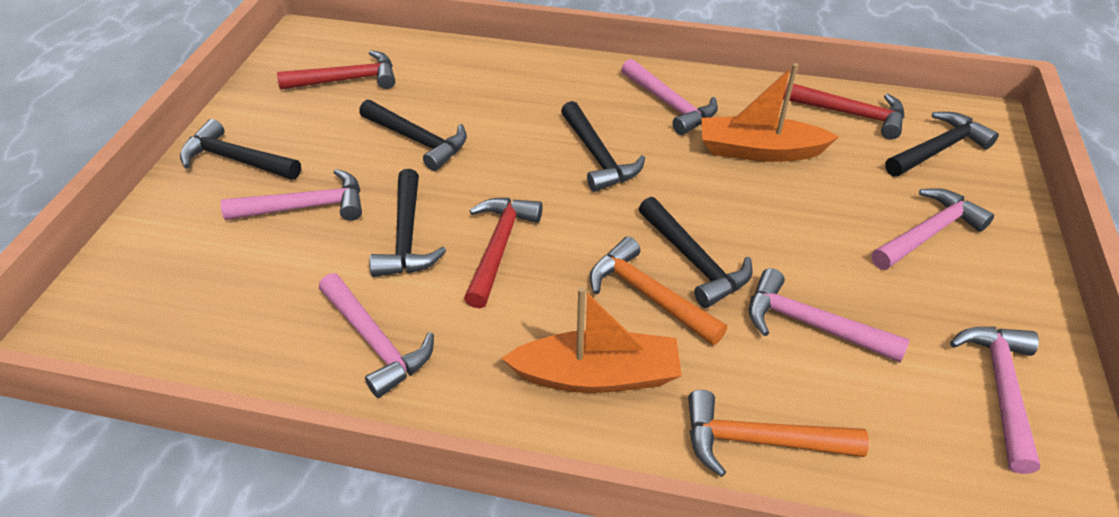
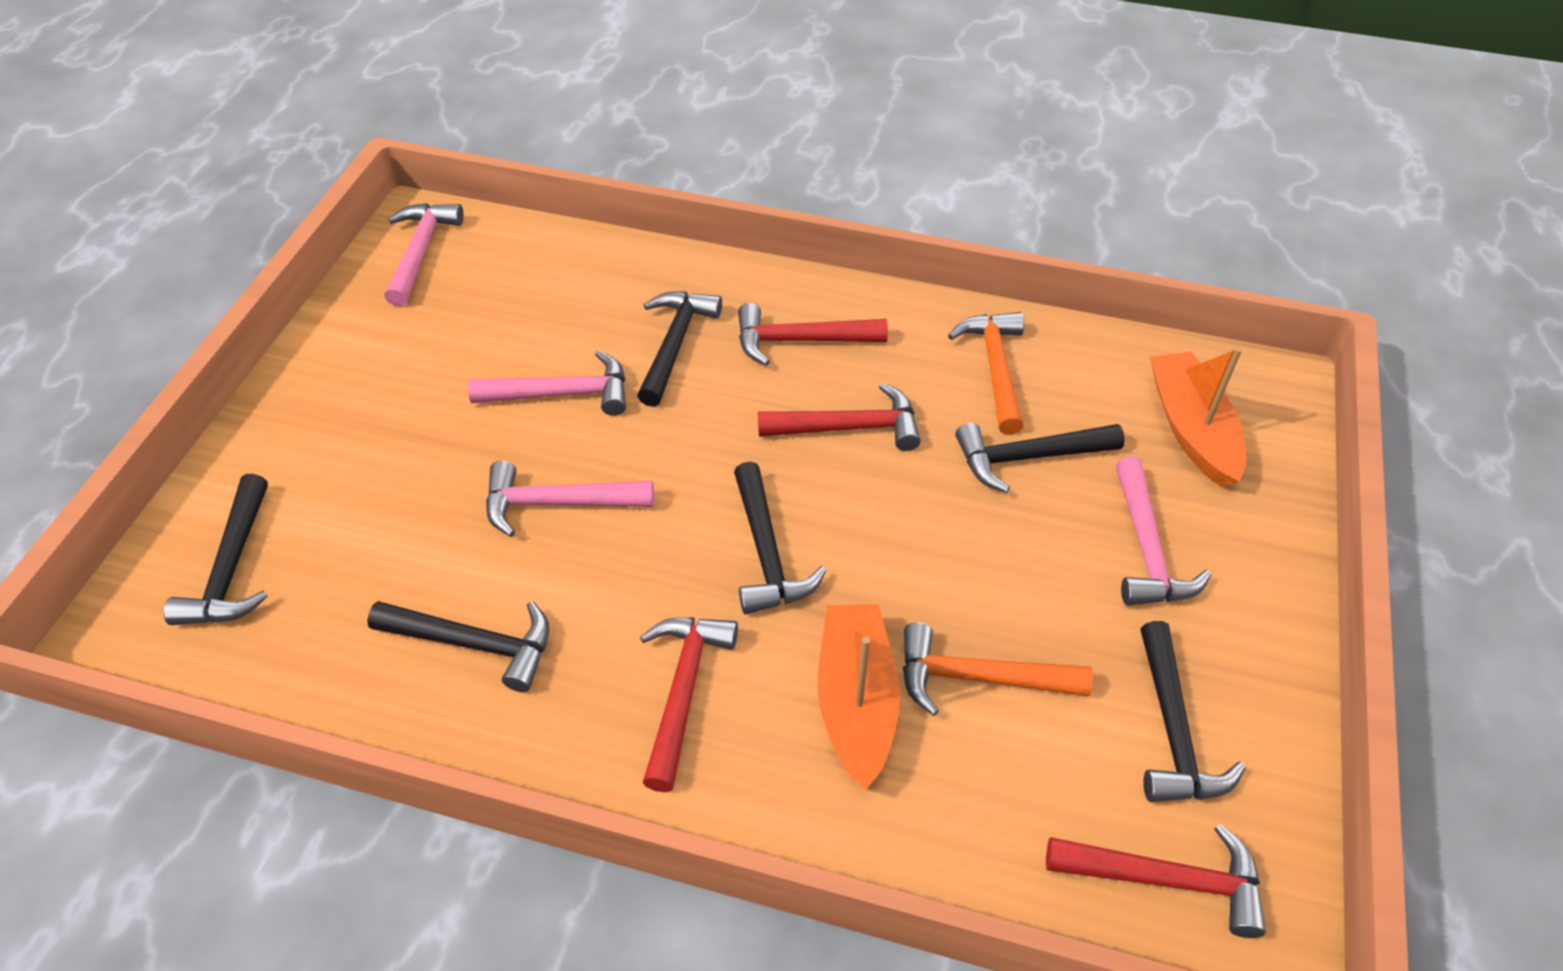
pink hammer: 6 -> 4
red hammer: 3 -> 4

